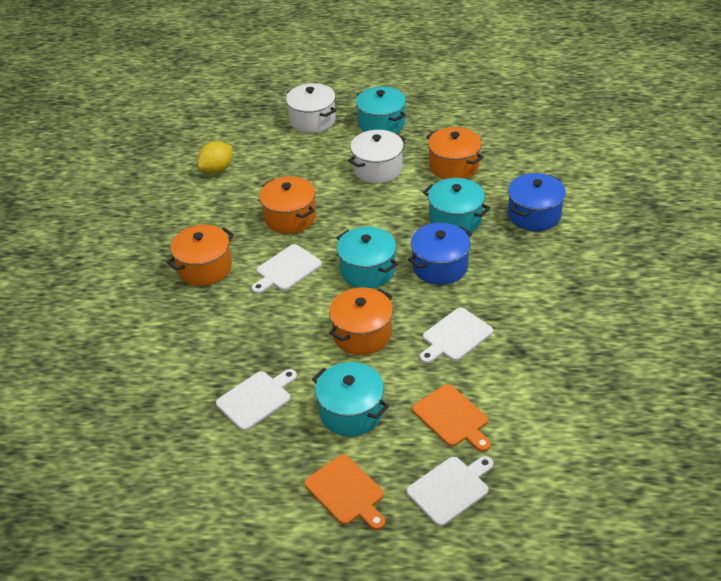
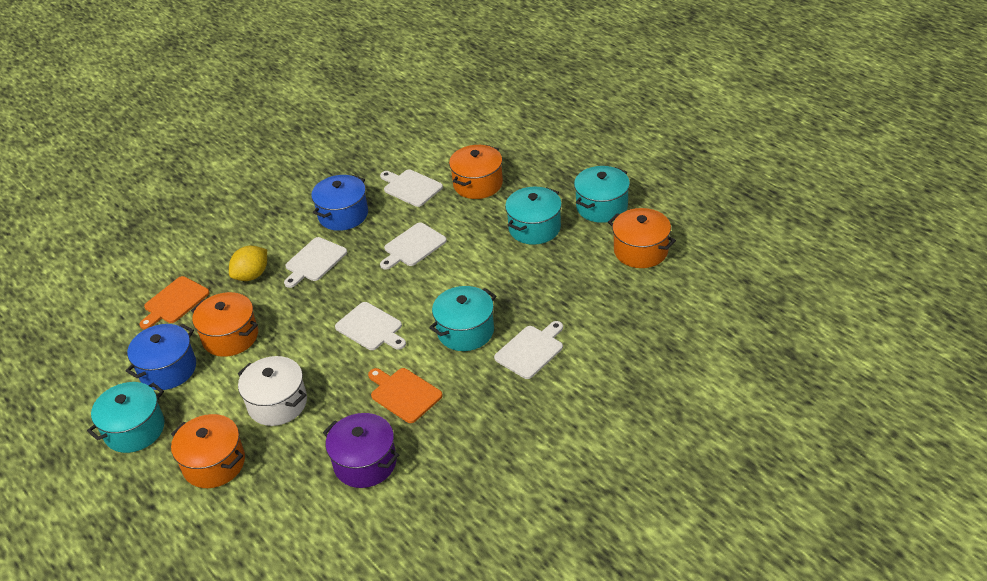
purple pot: 0 -> 1
white cutting board: 4 -> 5
white pot: 2 -> 1

